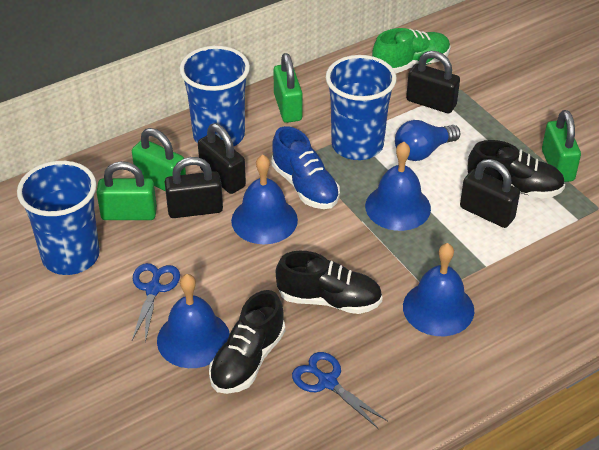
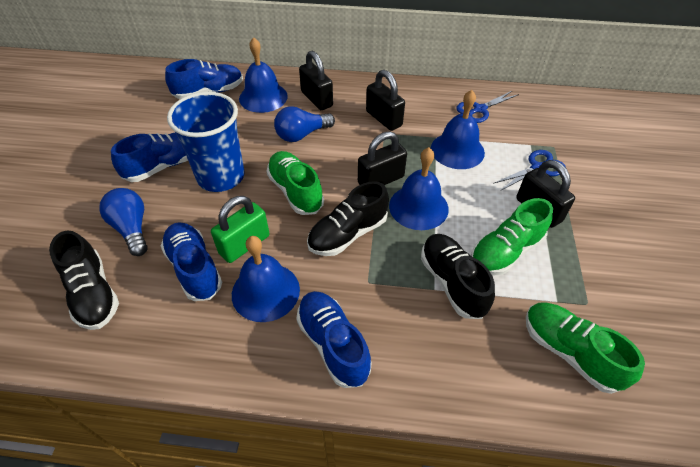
blue cup: 3 -> 1
blue light bulb: 1 -> 2
blue shoe: 1 -> 4
green padlock: 4 -> 1
green shoe: 1 -> 3

